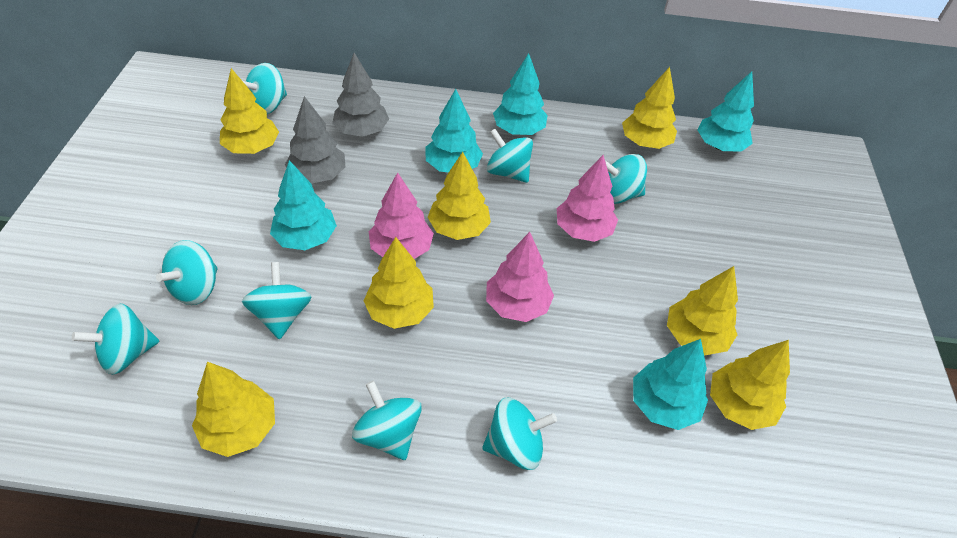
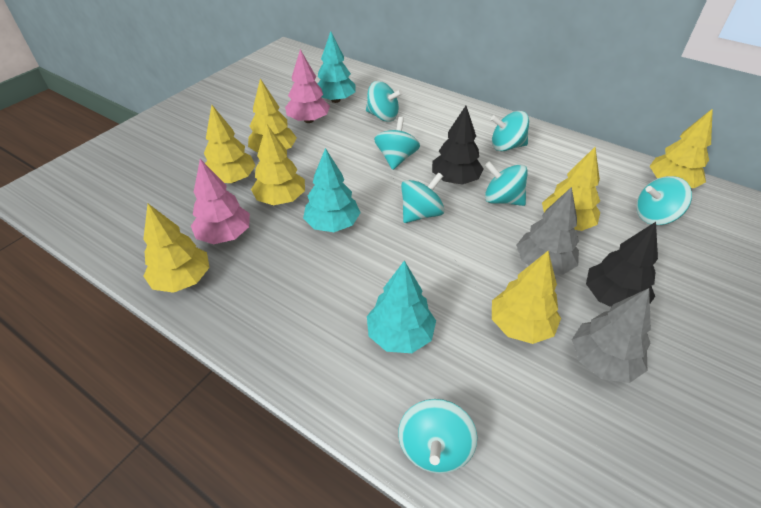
black tree: 0 -> 2
pink tree: 3 -> 2
turquoise spinning top: 8 -> 7
turquoise tree: 5 -> 3

